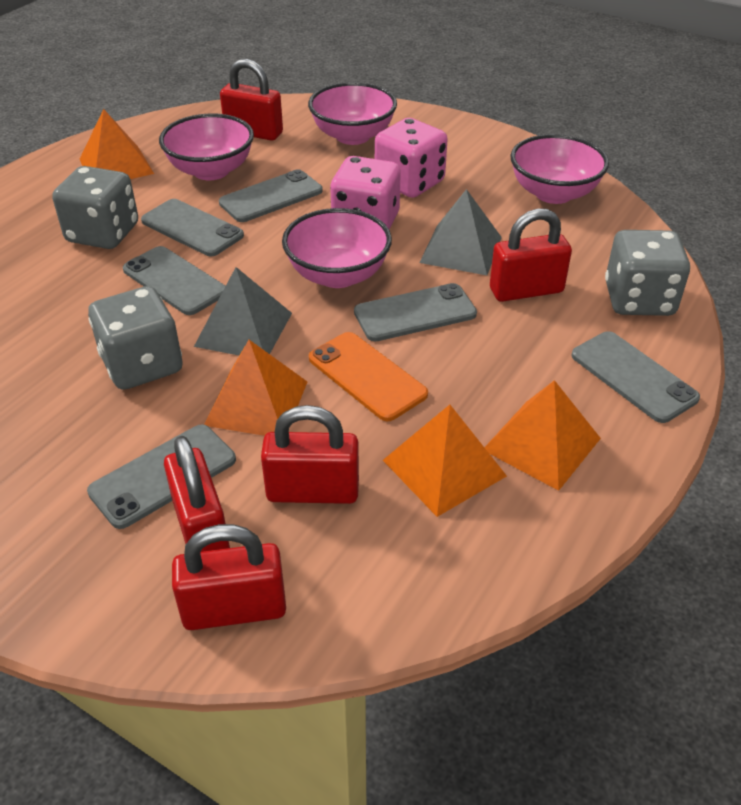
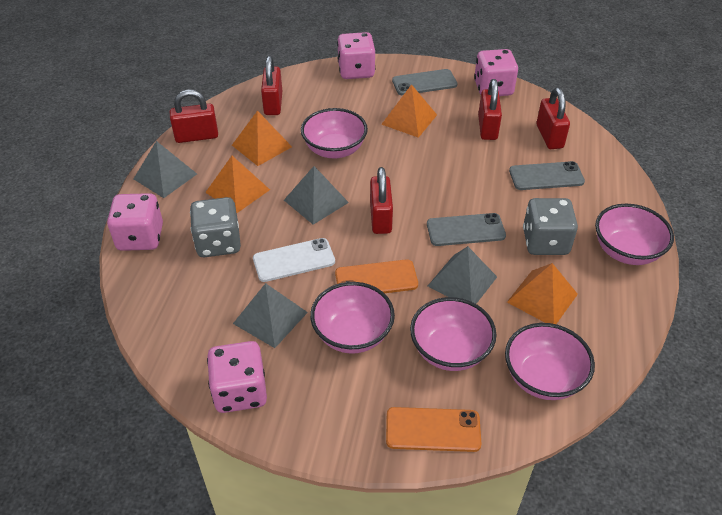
grey dice: 3 -> 2
grey phone: 6 -> 3
grey pyramid: 2 -> 4
orange phone: 1 -> 2
pink bowl: 4 -> 5
pink dice: 2 -> 4
white phone: 0 -> 1

